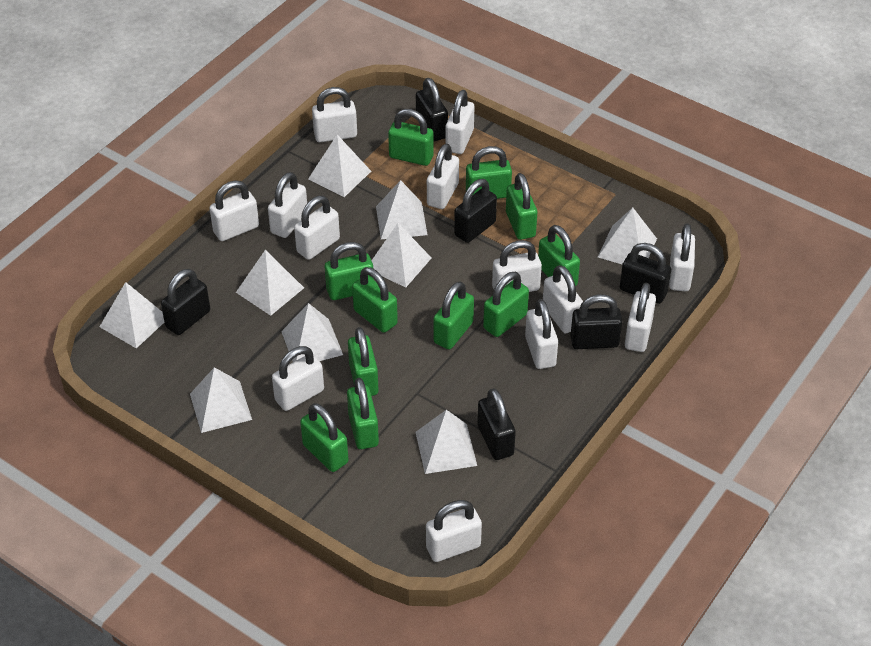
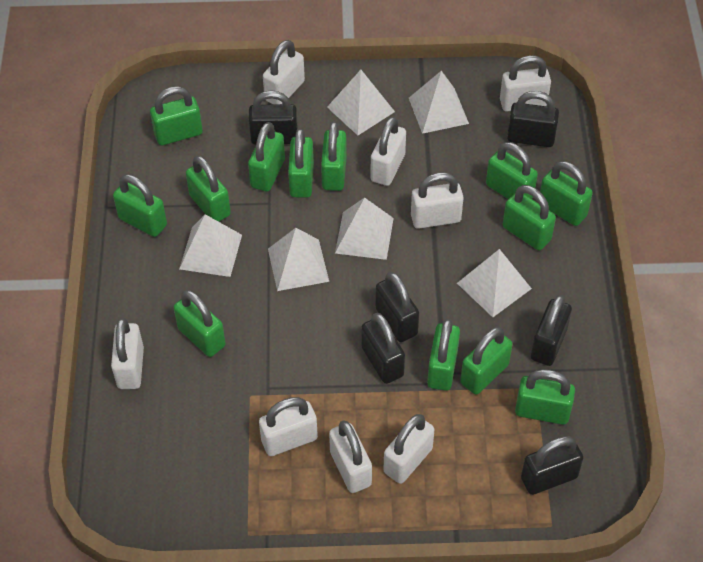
green padlock: 11 -> 13
white padlock: 13 -> 8
white pyramid: 9 -> 6

